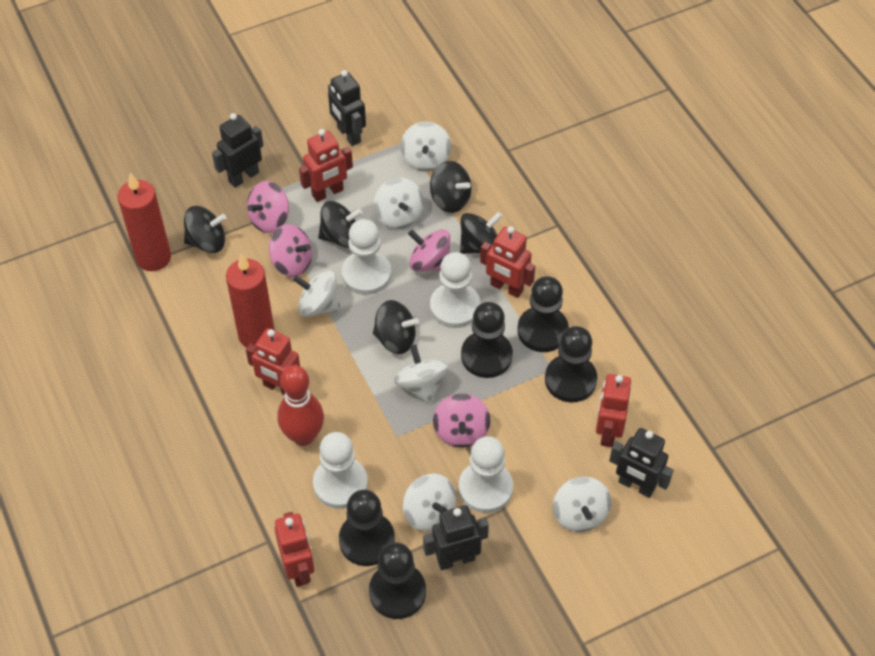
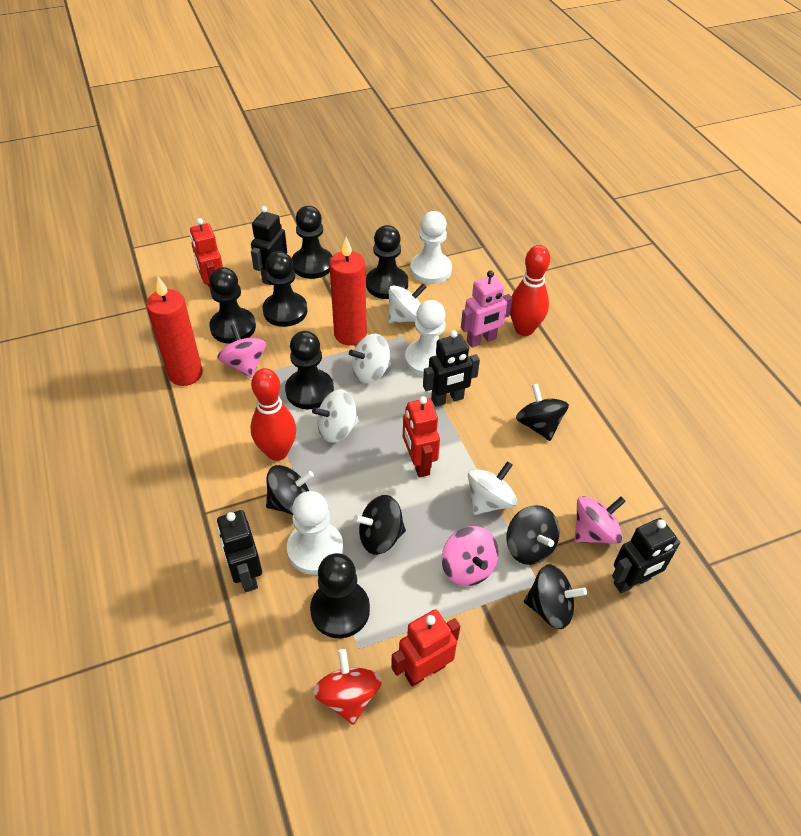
black pawn: 5 -> 6
pink robot: 0 -> 1
pink spinning top: 4 -> 3
red bowling pin: 1 -> 2
red robot: 5 -> 3
red spinning top: 0 -> 1
white pawn: 4 -> 3
white spinning top: 6 -> 4

